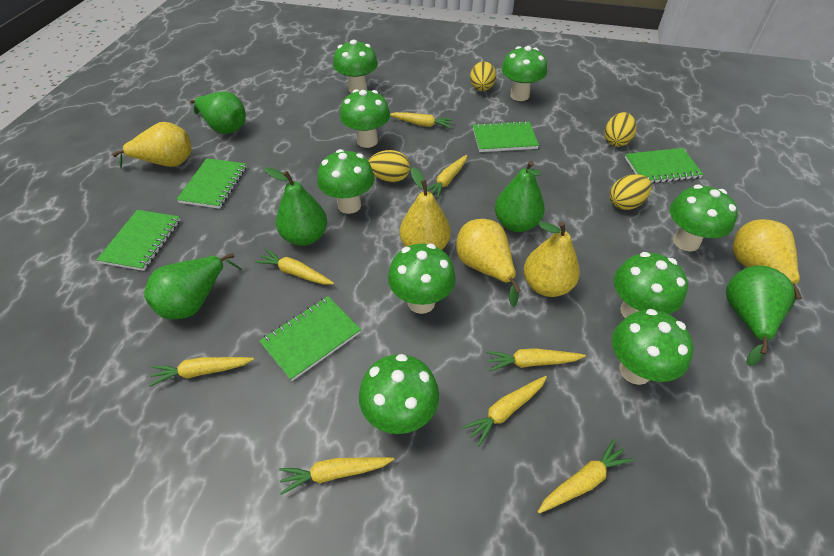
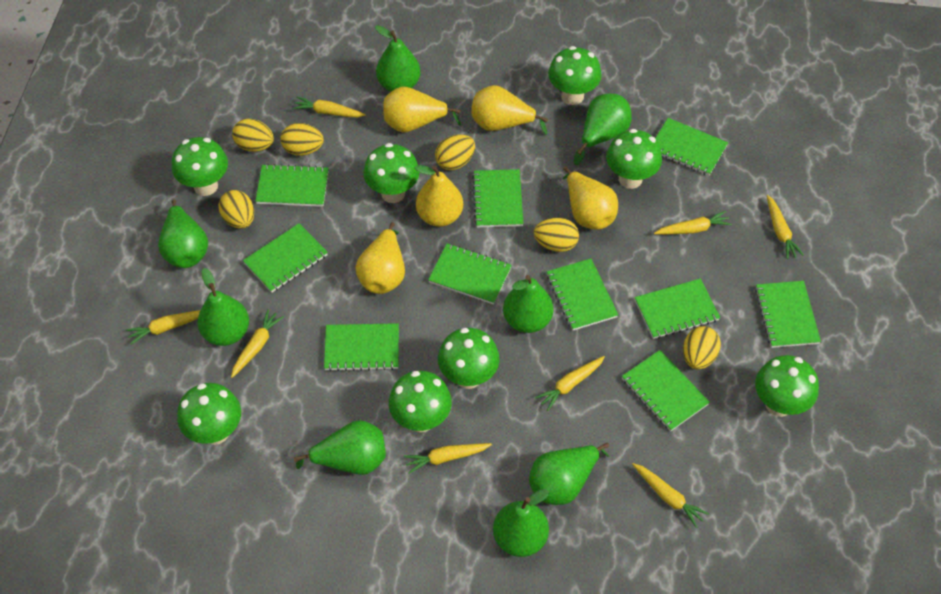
green mushroom: 9 -> 8
green notebook: 5 -> 10
green pear: 5 -> 8
yellow egg: 4 -> 6

